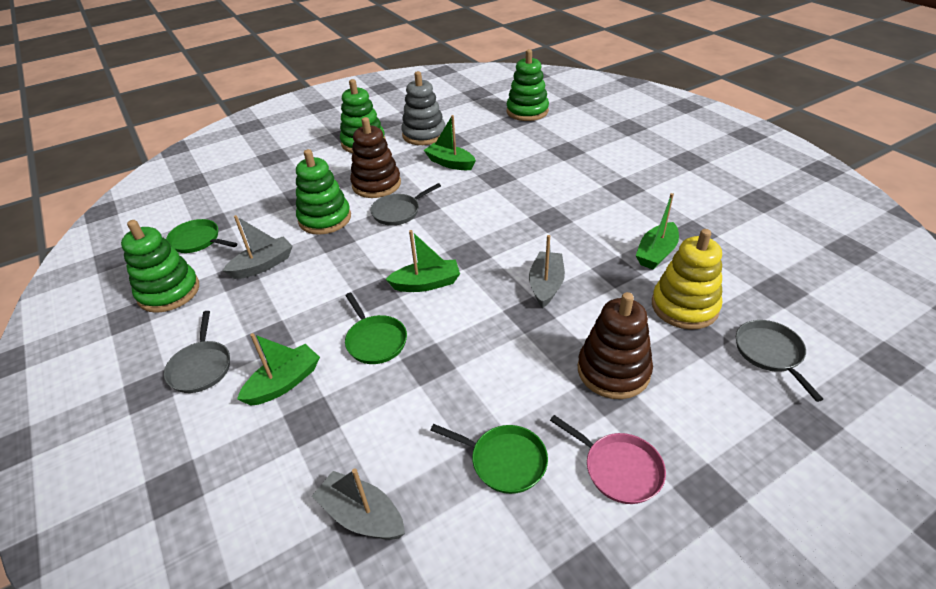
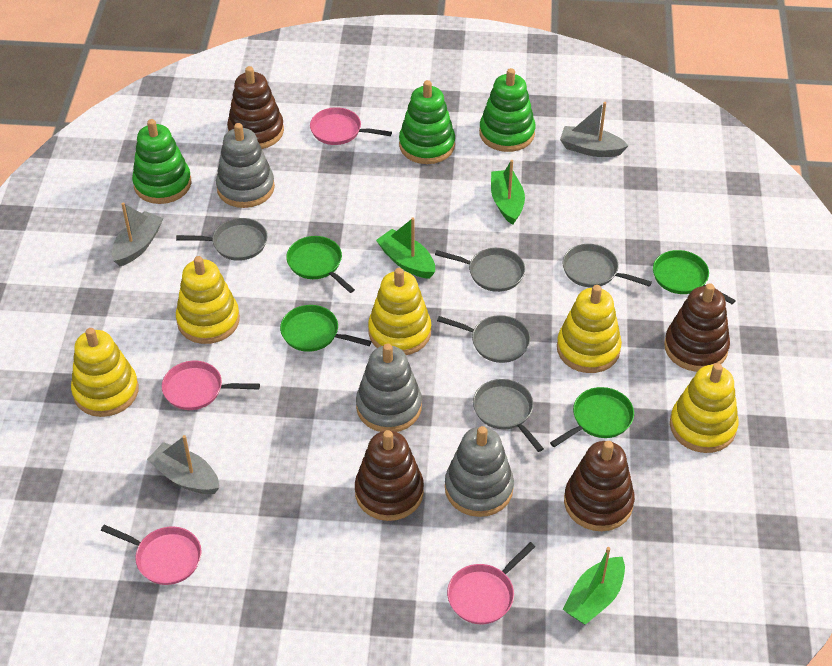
brown stacking toy: 2 -> 4
green boat: 4 -> 3
green pan: 3 -> 4
green stacking toy: 4 -> 3
grey pan: 3 -> 5
grey stacking toy: 1 -> 3
pink pan: 1 -> 4
yellow stacking toy: 1 -> 5

